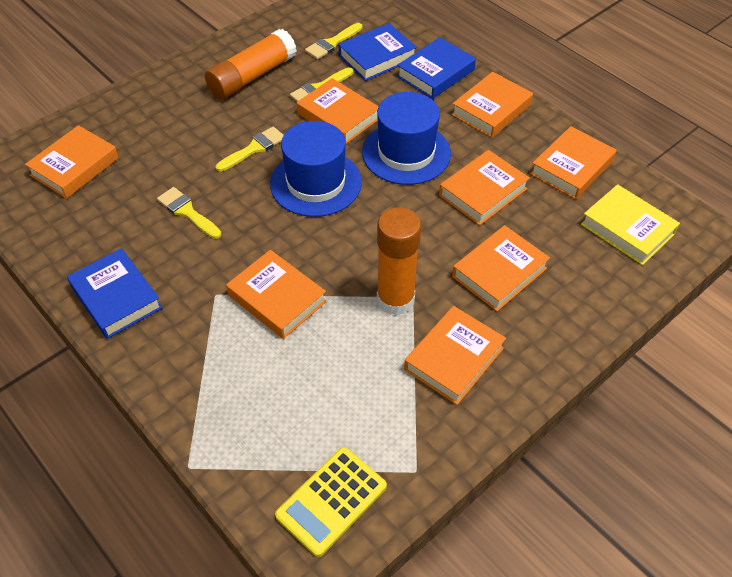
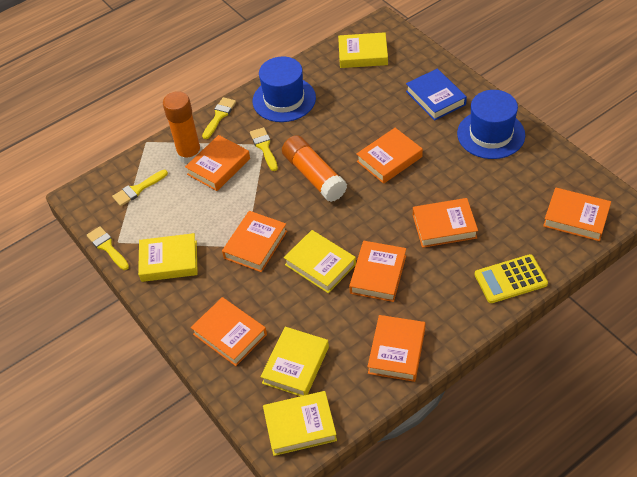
blue book: 3 -> 1
yellow book: 1 -> 5

